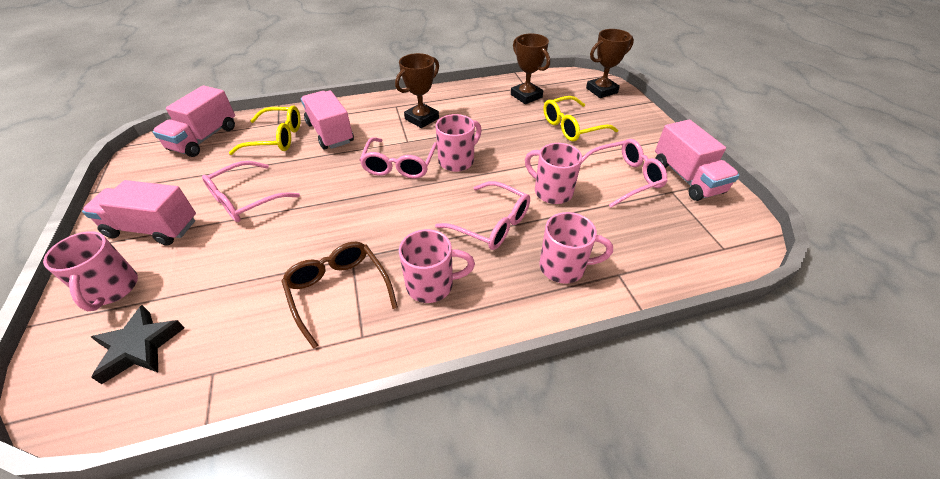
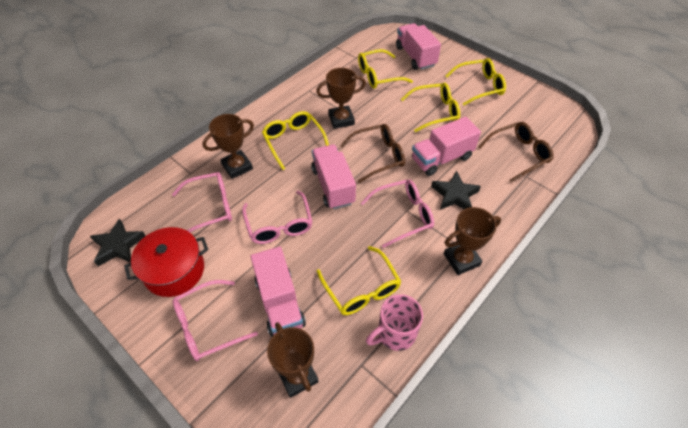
black star: 1 -> 2
brown glasses: 1 -> 2
brown trophy: 3 -> 4
pink mug: 5 -> 1
red pot: 0 -> 1
yellow glasses: 2 -> 5

